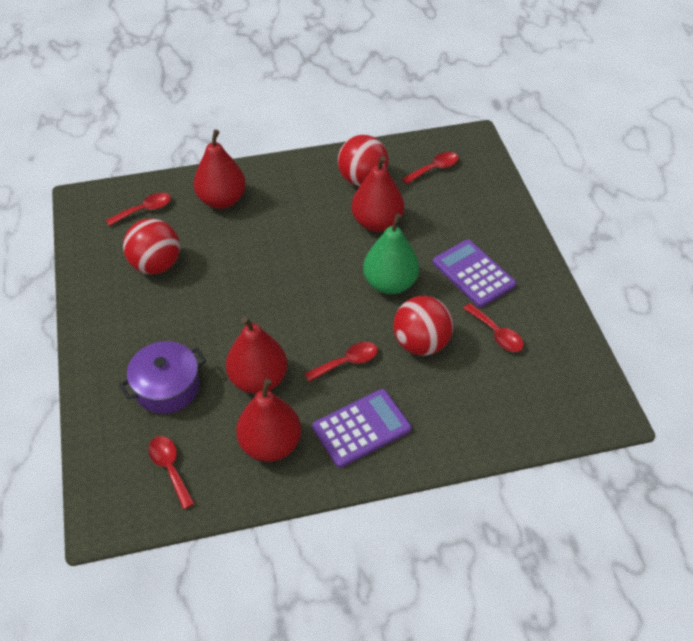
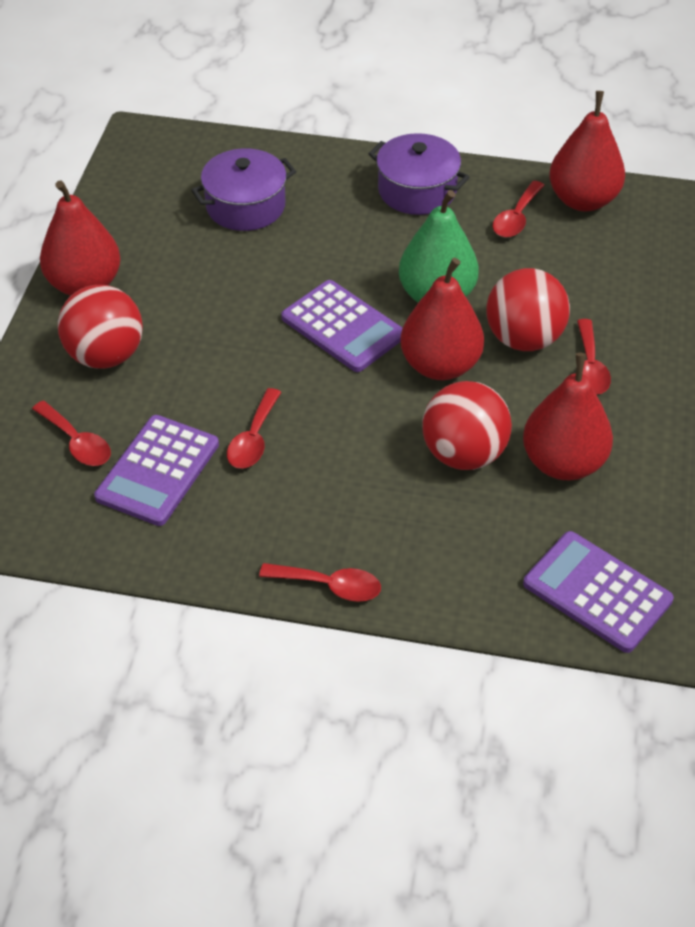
purple calculator: 2 -> 3
purple pot: 1 -> 2

